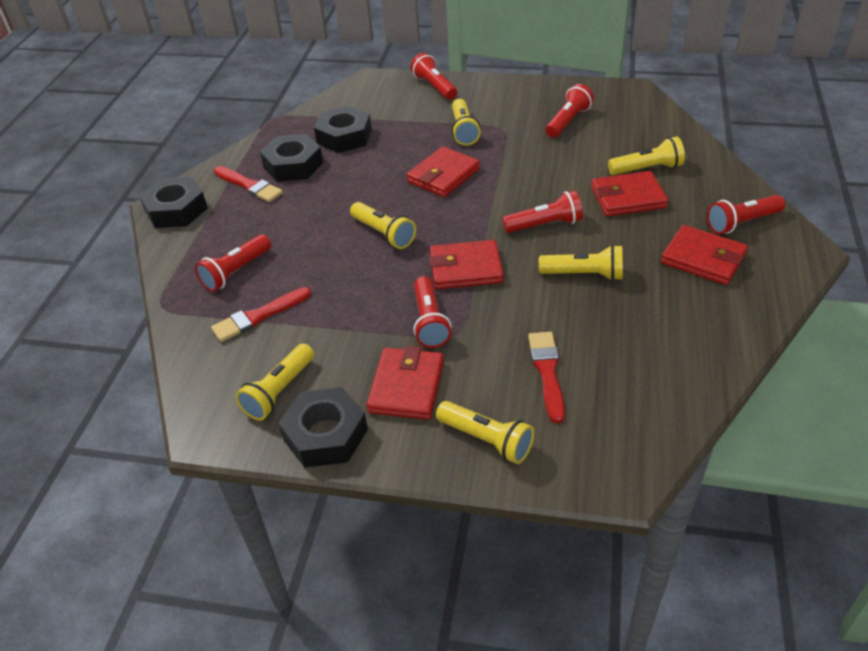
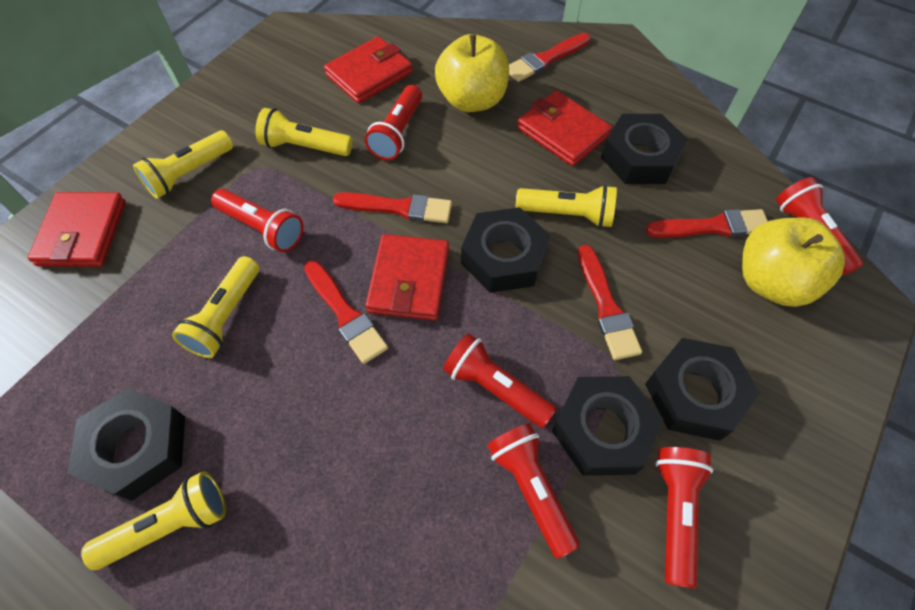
black nut: 4 -> 5
red brush: 3 -> 5
red wallet: 5 -> 4
yellow apple: 0 -> 2
yellow flashlight: 6 -> 5

